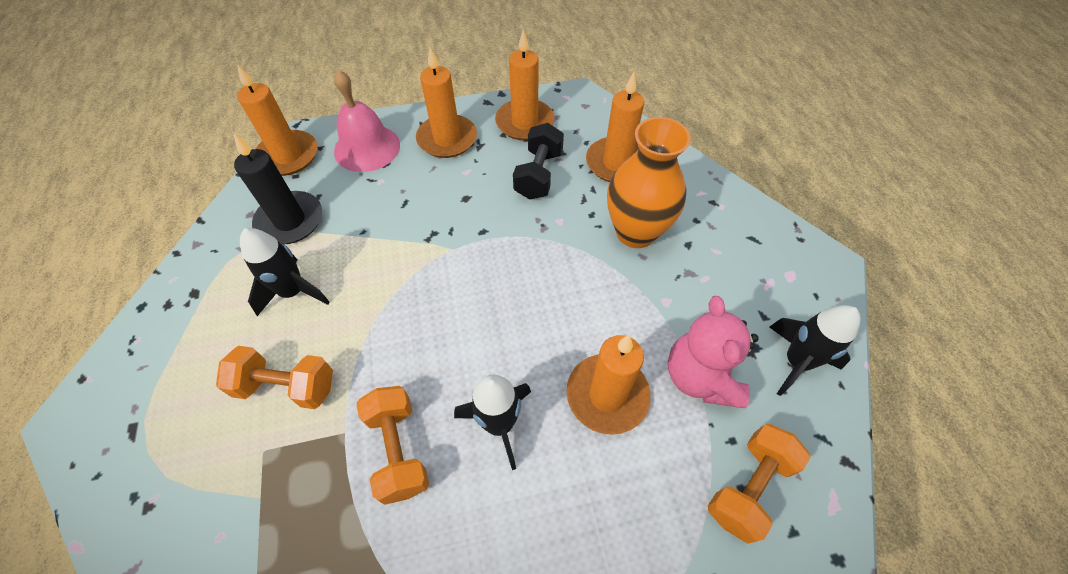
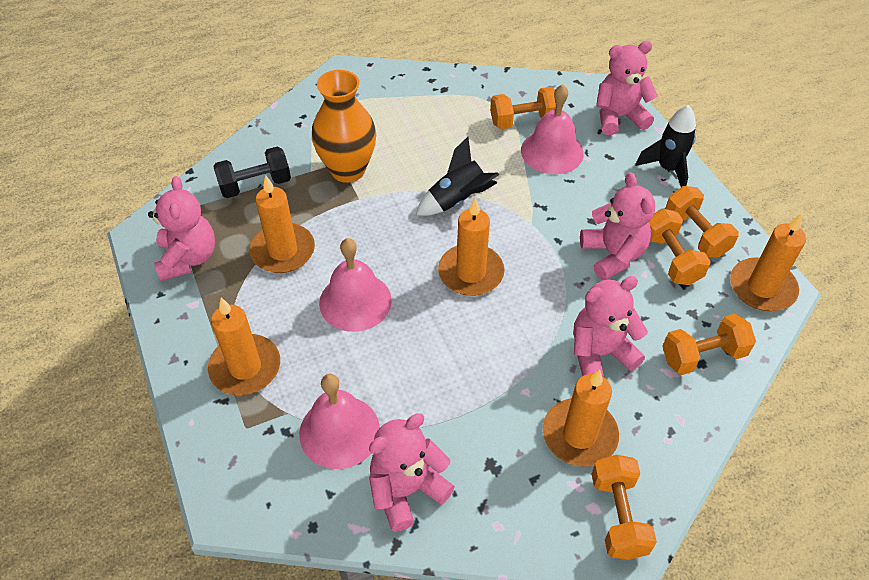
black candle: 1 -> 0
black rocket: 3 -> 2
orange dumbbell: 3 -> 5
pink bell: 1 -> 3
pink teddy bear: 1 -> 5

